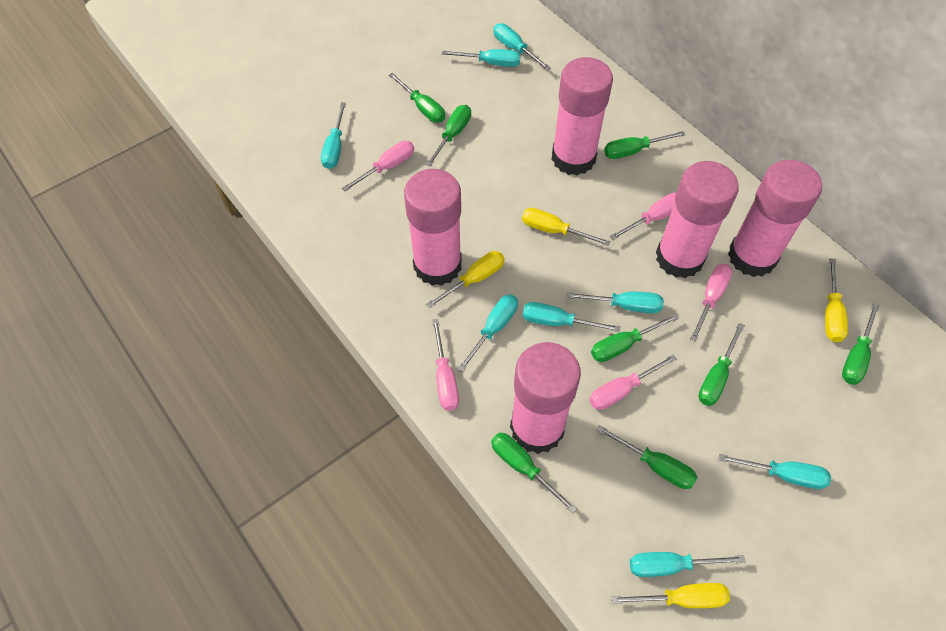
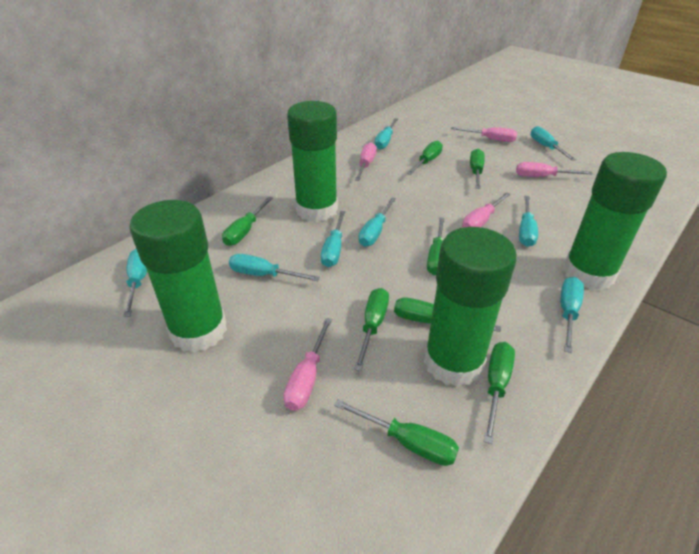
green glue stick: 0 -> 4
pink glue stick: 5 -> 0
yellow screwdriver: 4 -> 0

